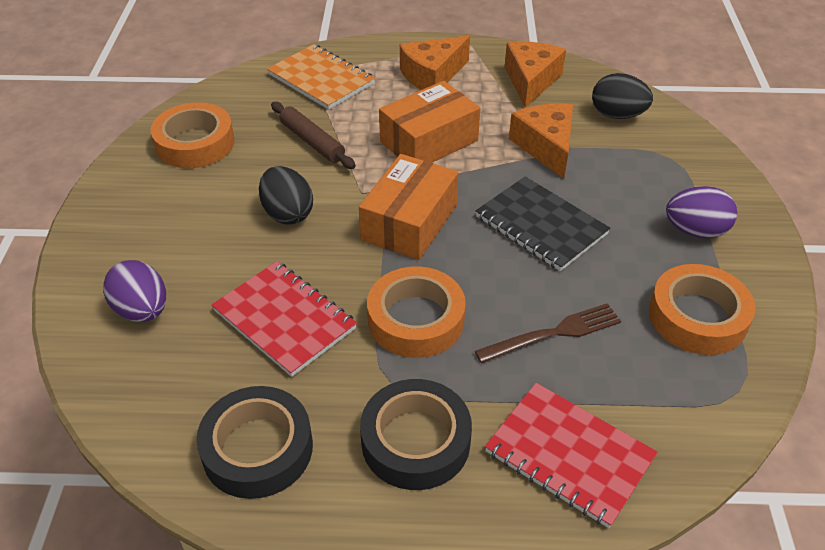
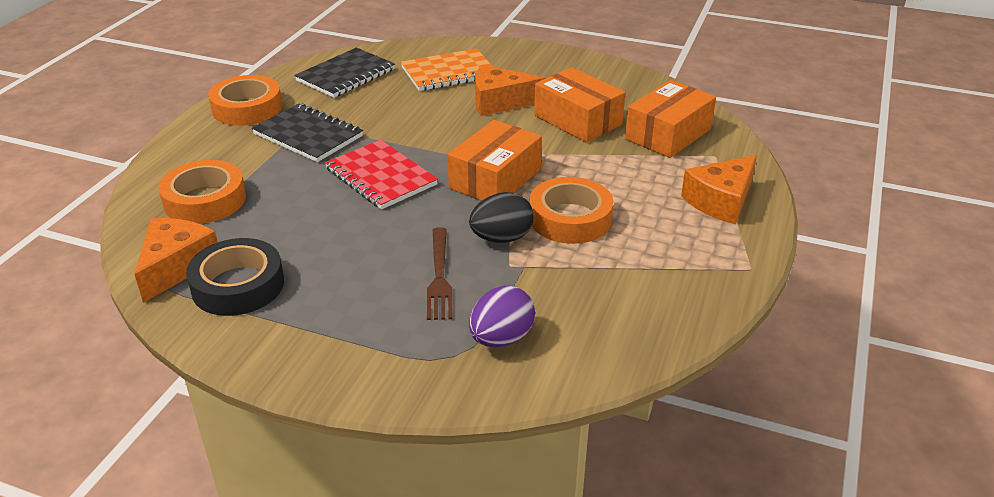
black egg: 2 -> 1
black notebook: 1 -> 2
black tape: 2 -> 1
brown rolling pin: 1 -> 0
orange box: 2 -> 3
purple egg: 2 -> 1
red notebook: 2 -> 1

